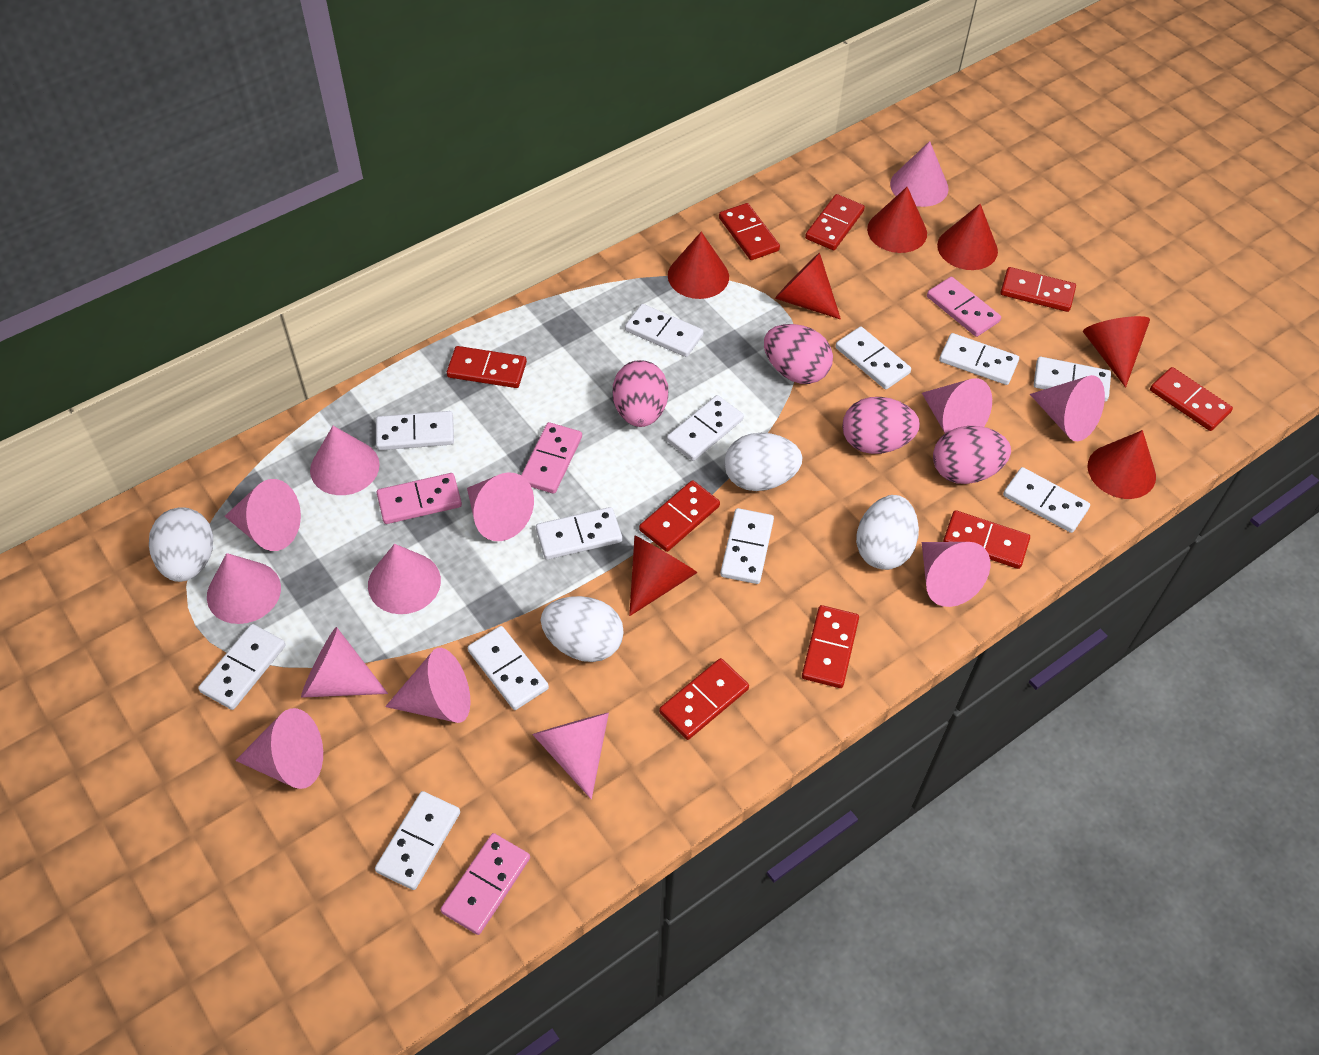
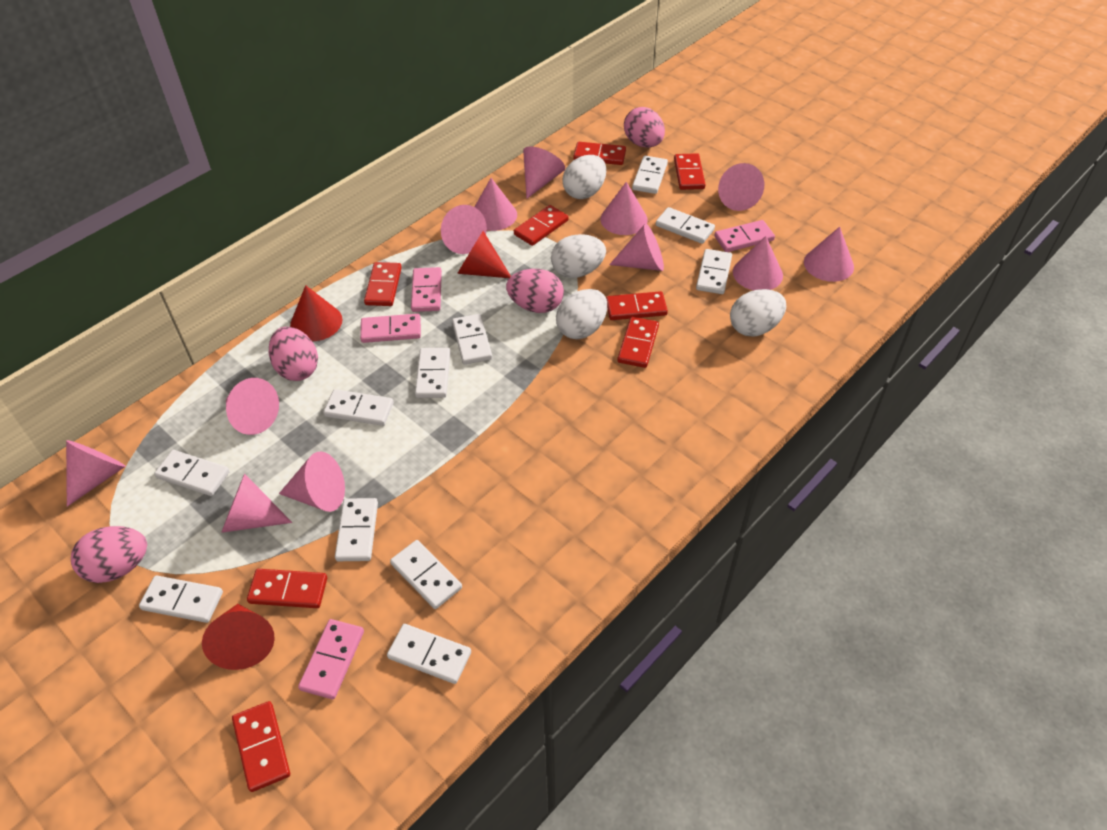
pink cone: 13 -> 12
red cone: 7 -> 3
red domino: 9 -> 8
white domino: 12 -> 11

